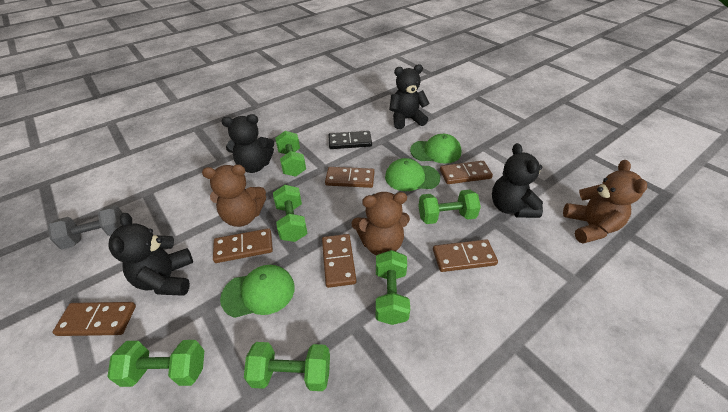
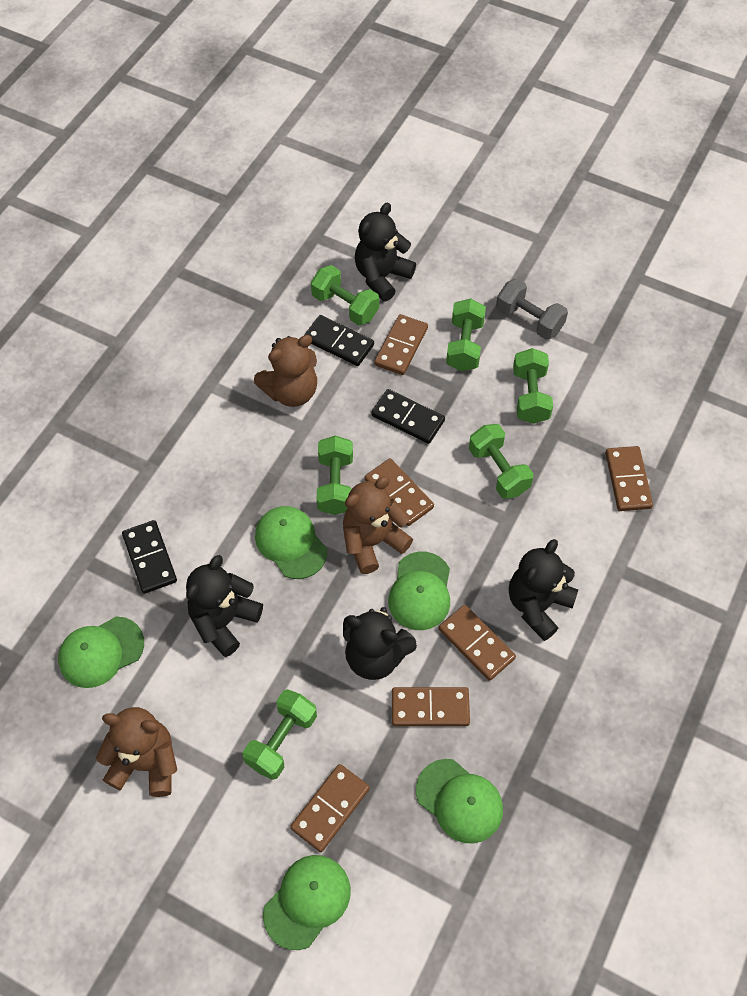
black domino: 1 -> 3
green cap: 3 -> 5

